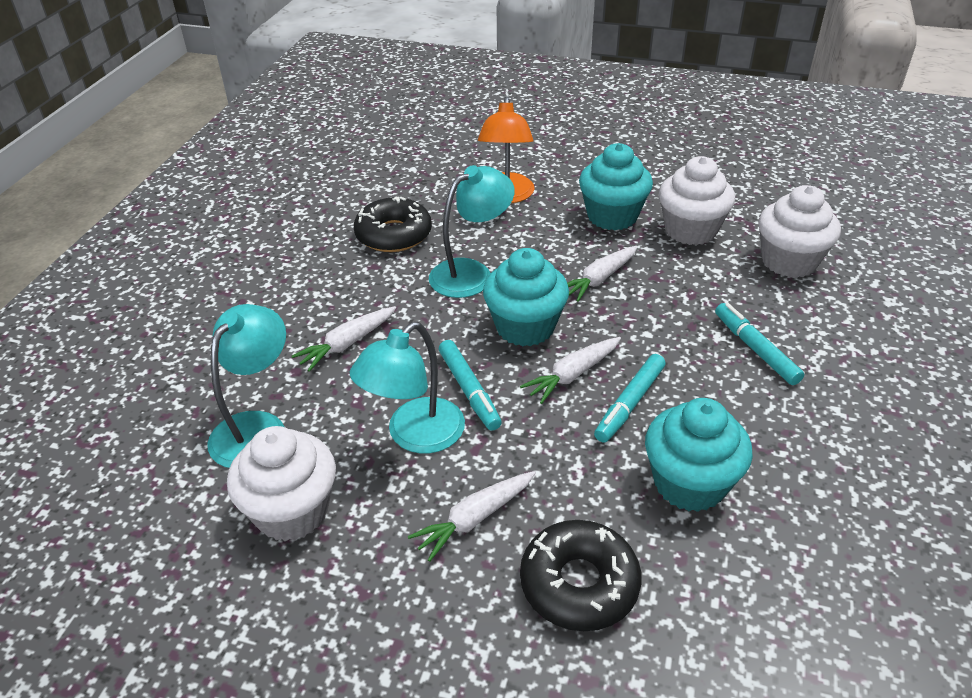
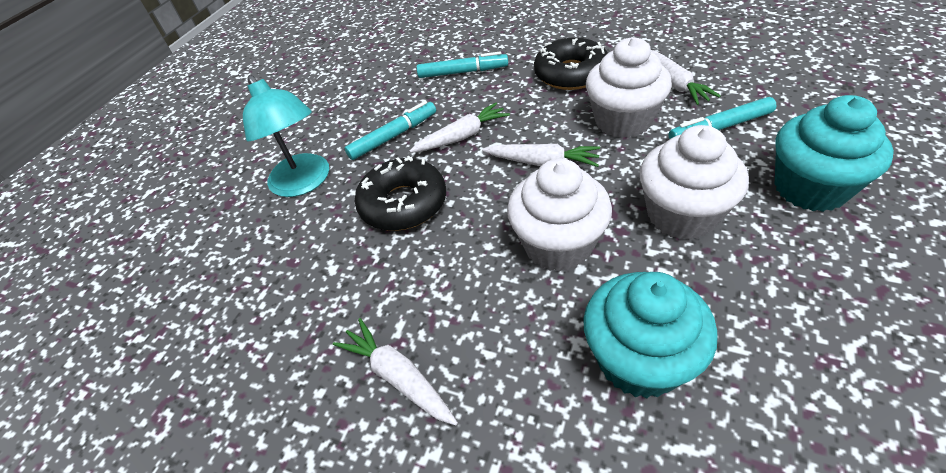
orange lamp: 1 -> 0
turquoise cupcake: 3 -> 2
turquoise lamp: 3 -> 1

